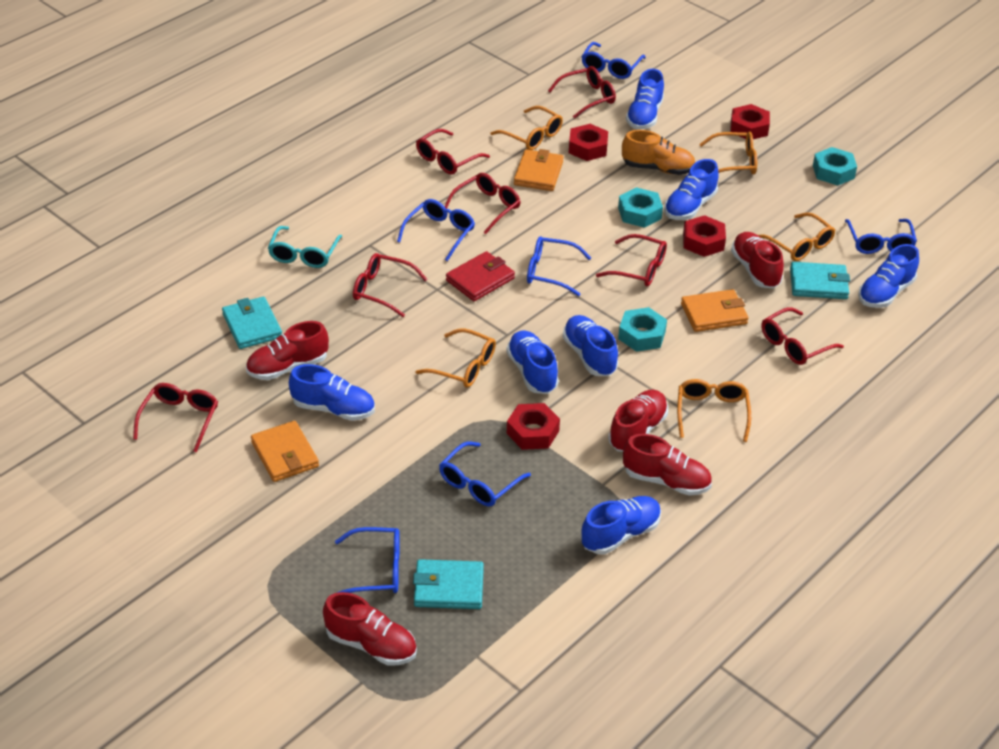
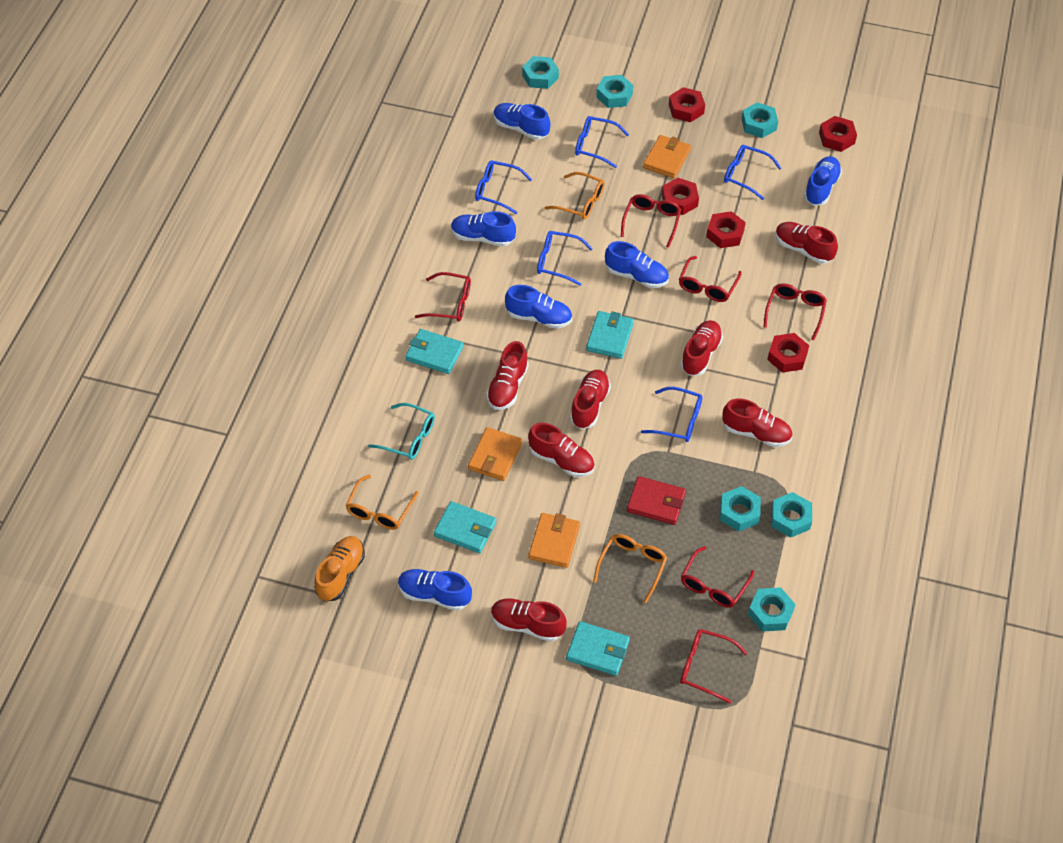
blue glasses: 6 -> 5
blue shoe: 7 -> 6
orange glasses: 5 -> 3
red glasses: 7 -> 6
red nut: 4 -> 5
red shoe: 5 -> 7
turquoise nut: 3 -> 6
turquoise wallet: 3 -> 4

